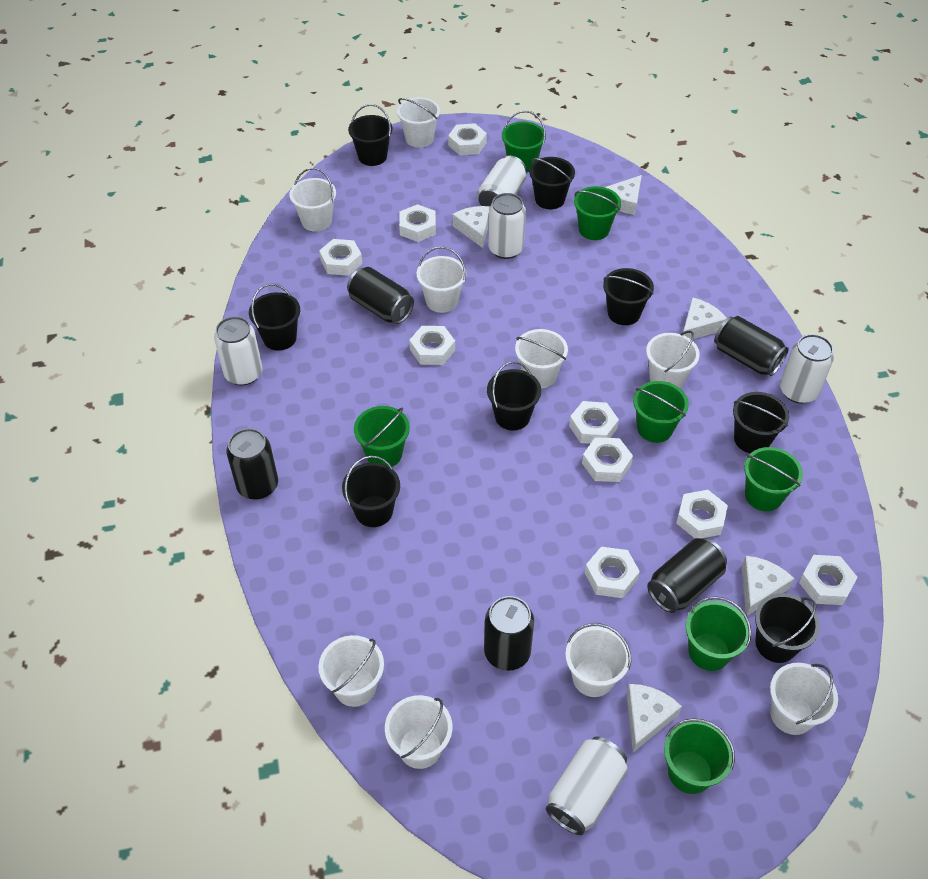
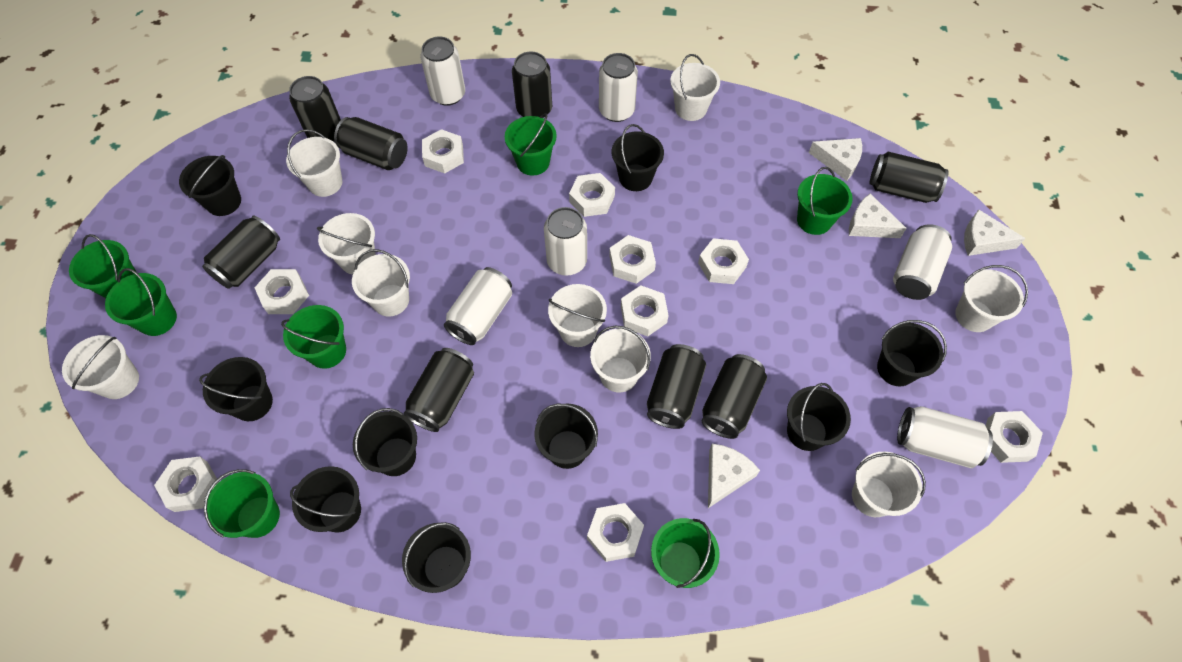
black bucket: 8 -> 9
black can: 5 -> 8
white can: 5 -> 6
white cheese: 5 -> 4

